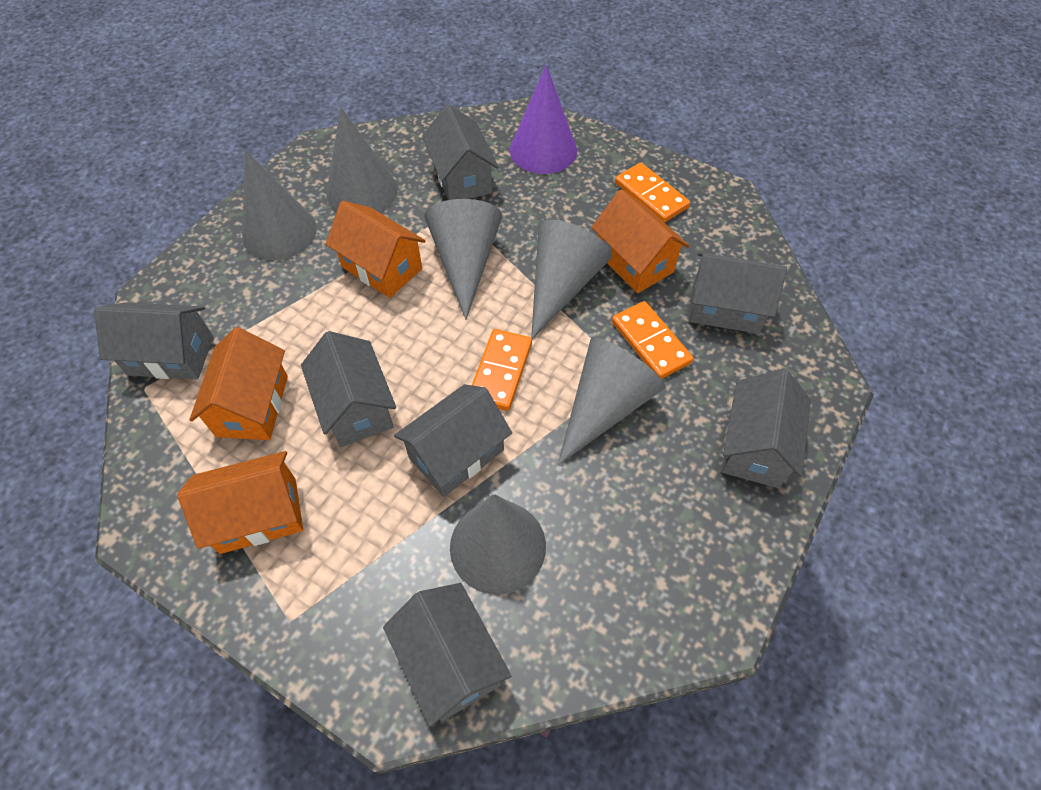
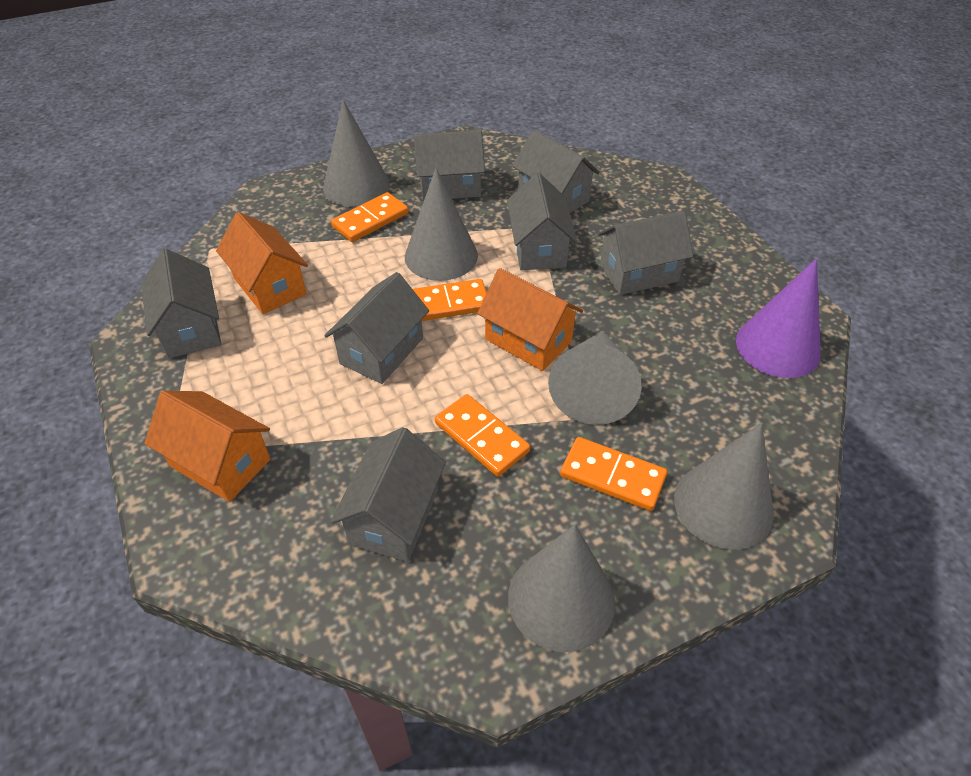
grey cone: 6 -> 5
orange domino: 3 -> 4
orange house: 4 -> 3

